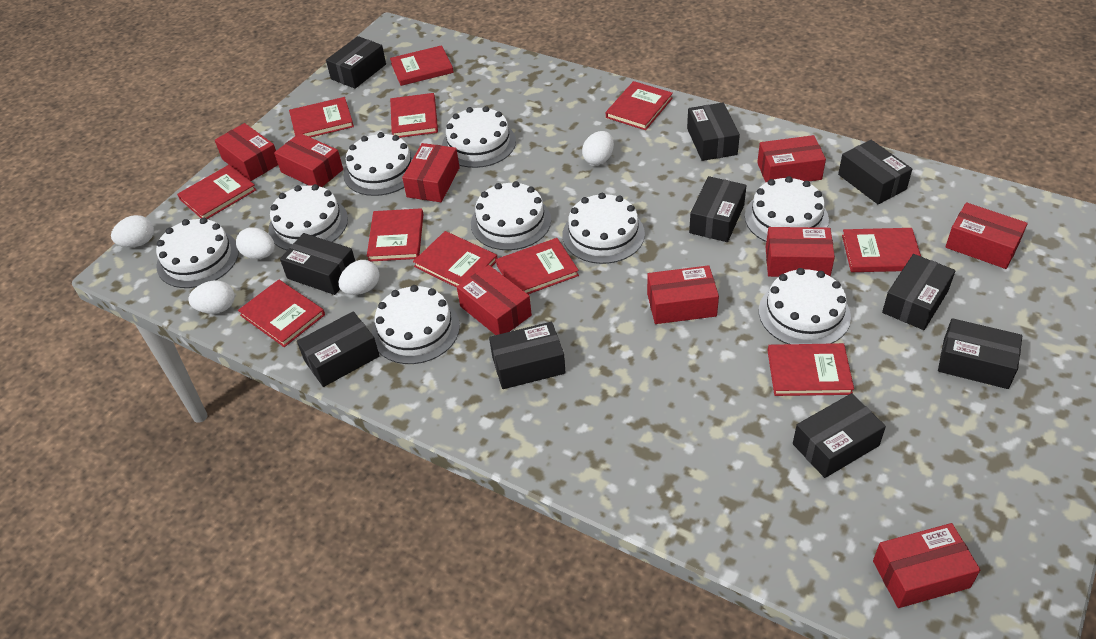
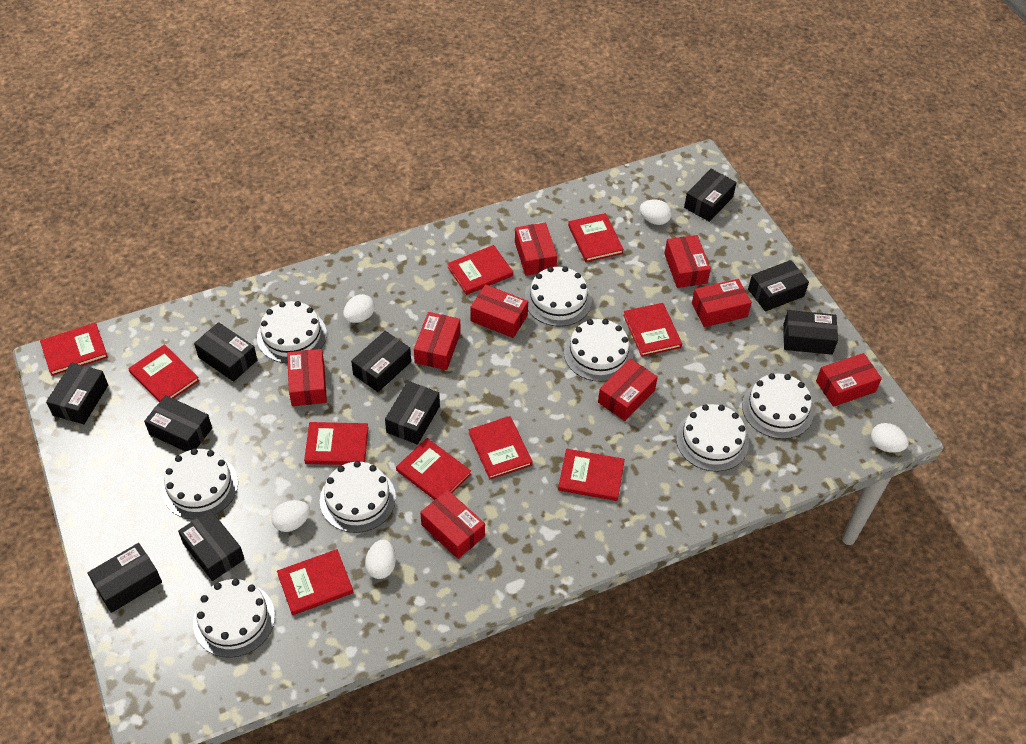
red book: 11 -> 10
white cake: 9 -> 8

